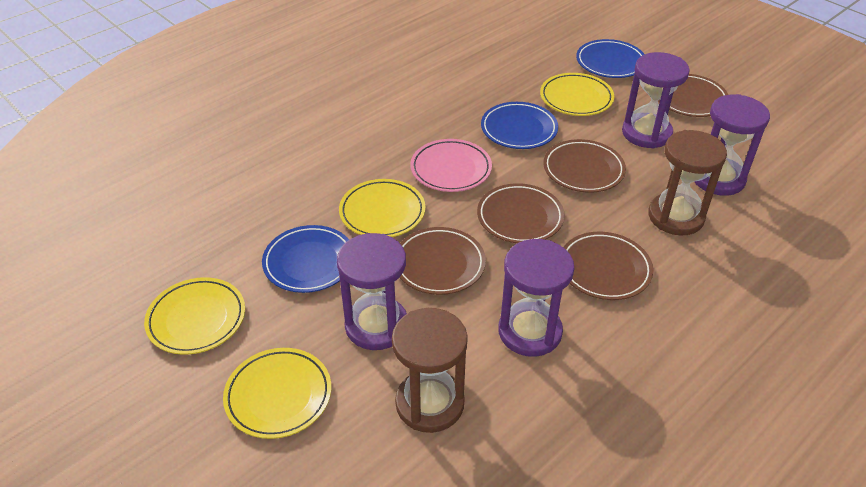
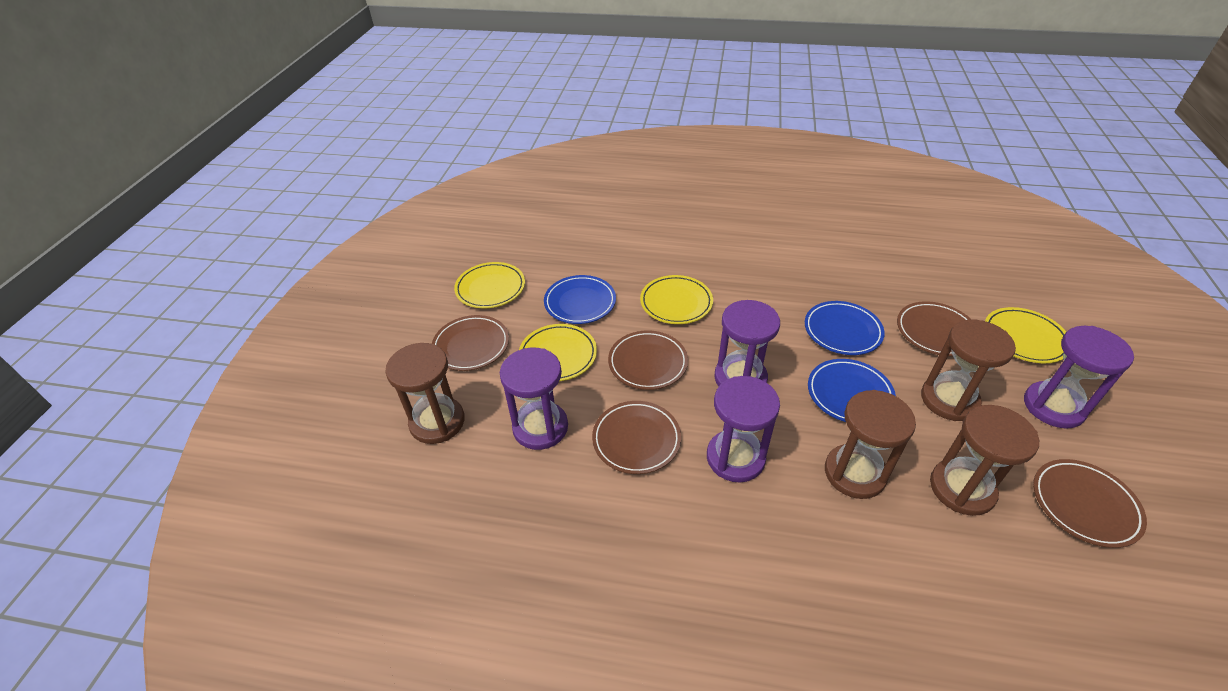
brown hourglass: 2 -> 4
pink plate: 1 -> 0

